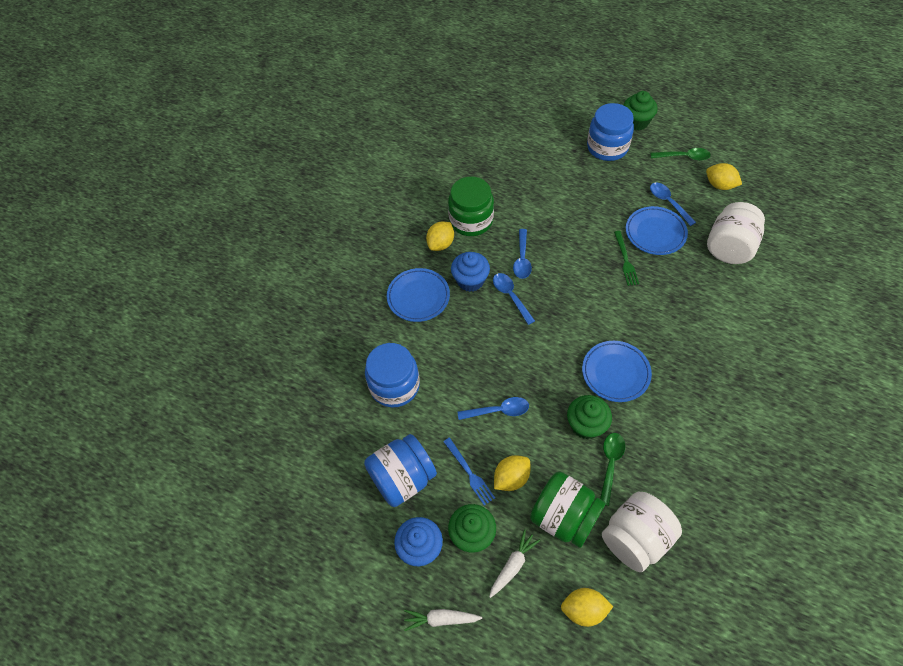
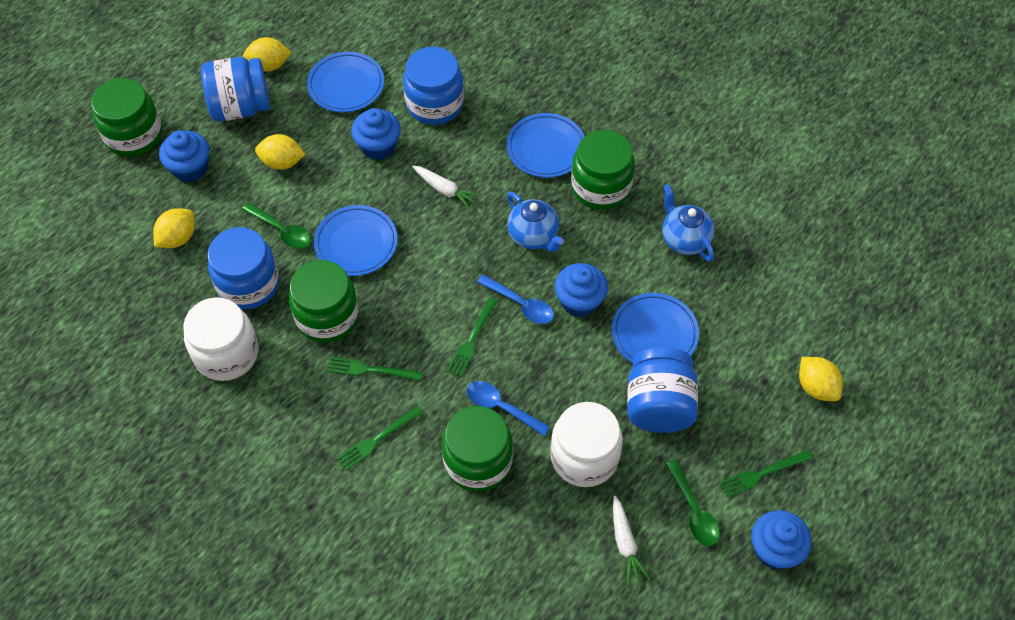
blue cupcake: 2 -> 4
blue fork: 1 -> 0
blue jar: 3 -> 4
blue plate: 3 -> 4
blue spoon: 4 -> 2
blue teapot: 0 -> 2
green cupcake: 3 -> 0
green fork: 1 -> 4
green jar: 2 -> 4

